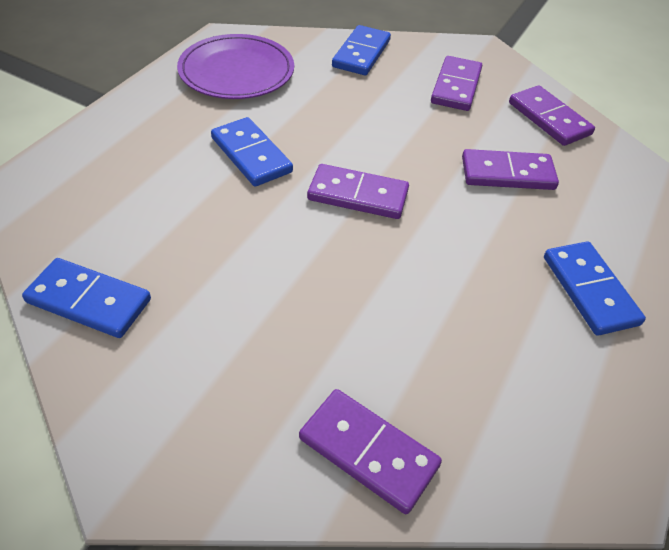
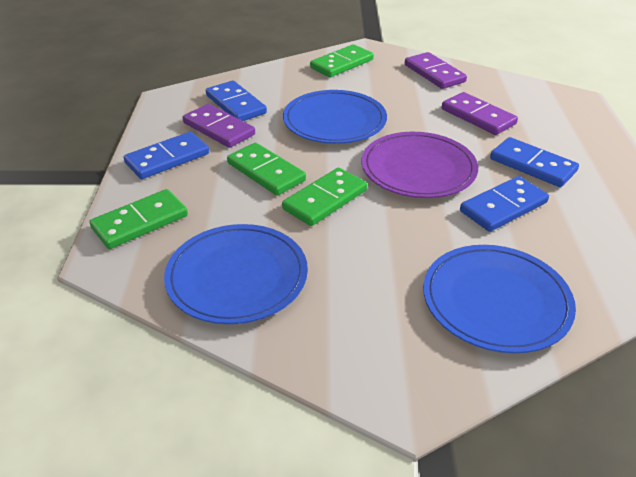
blue plate: 0 -> 3
green domino: 0 -> 4
purple domino: 5 -> 3

